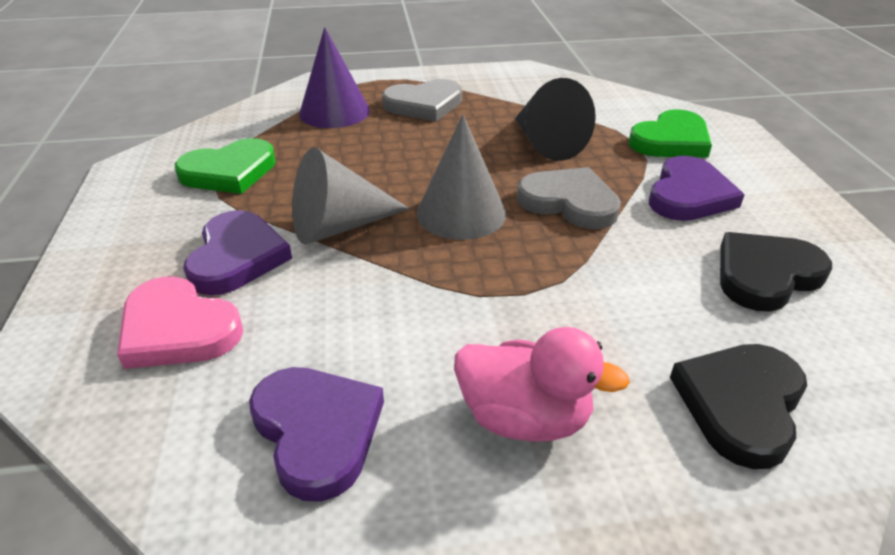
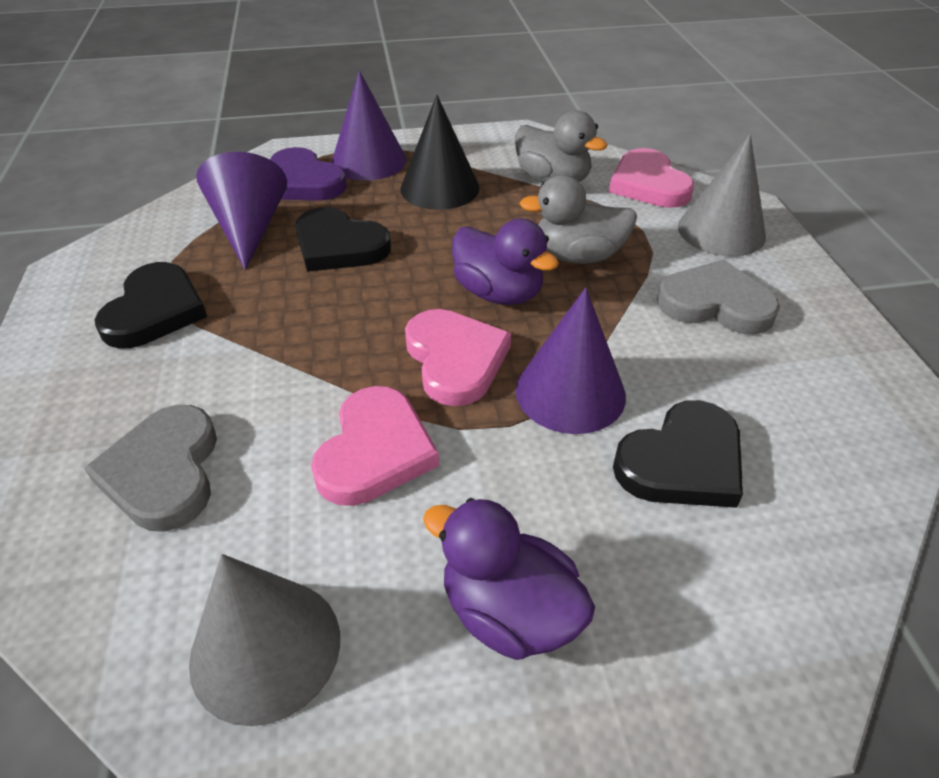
black heart: 2 -> 3
green heart: 2 -> 0
grey duck: 0 -> 2
pink duck: 1 -> 0
pink heart: 1 -> 3
purple cone: 1 -> 3
purple duck: 0 -> 2
purple heart: 3 -> 1

